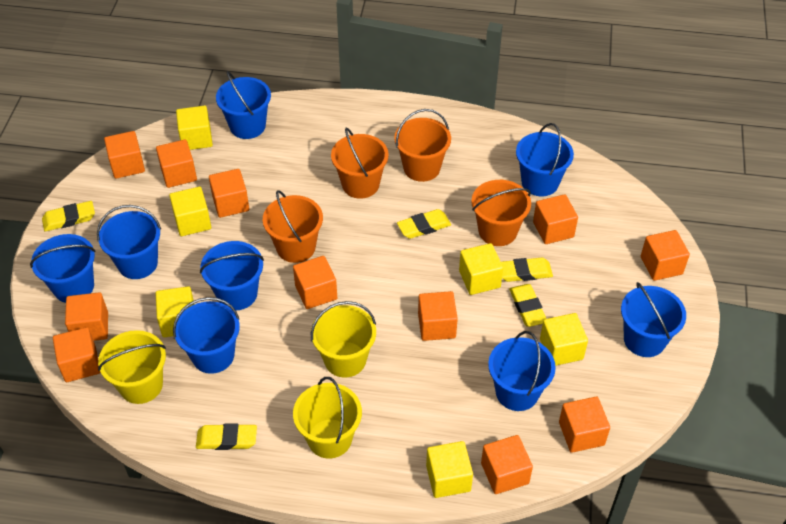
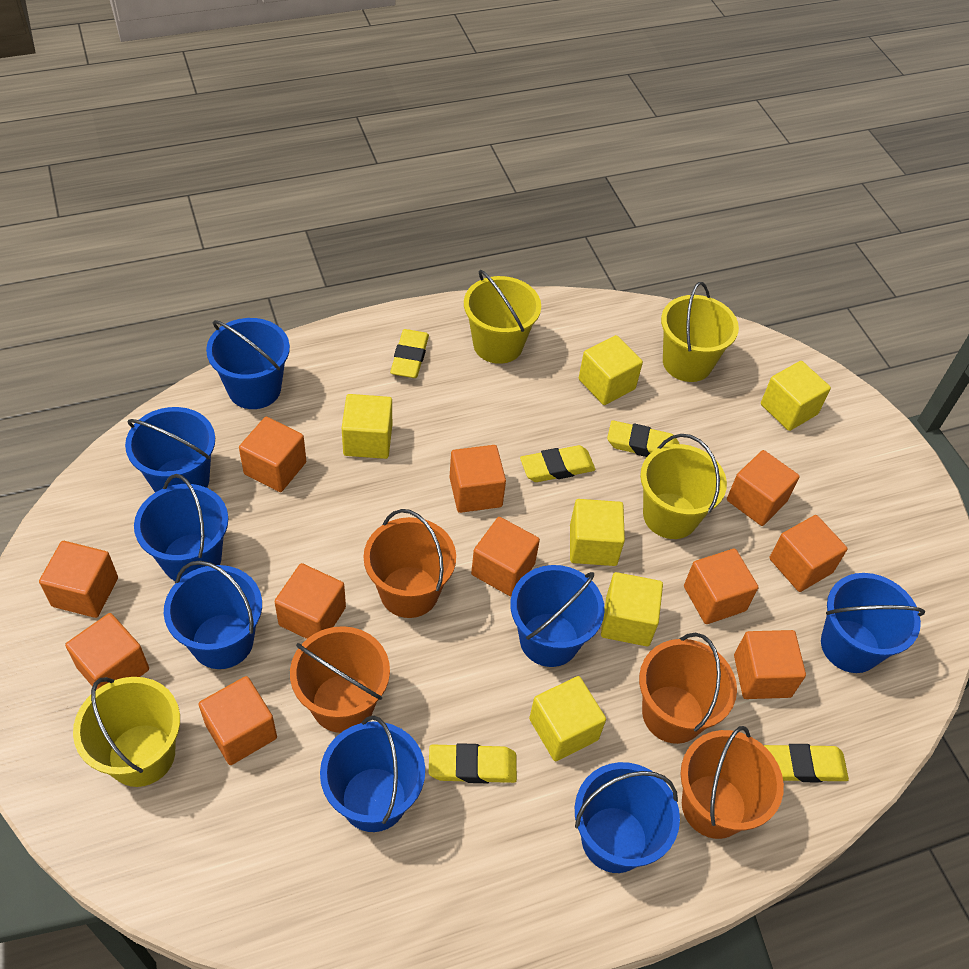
yellow bucket: 3 -> 4

